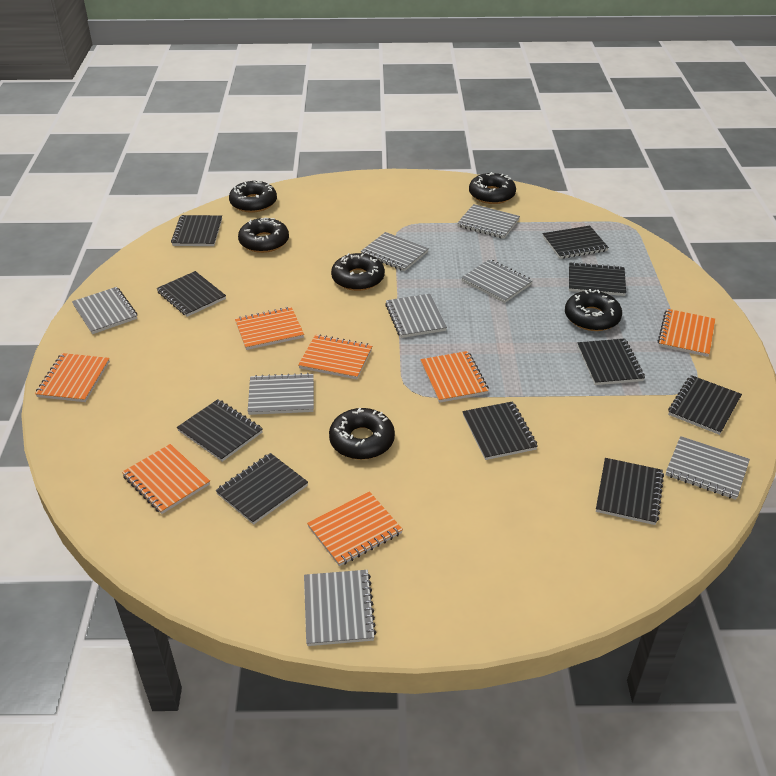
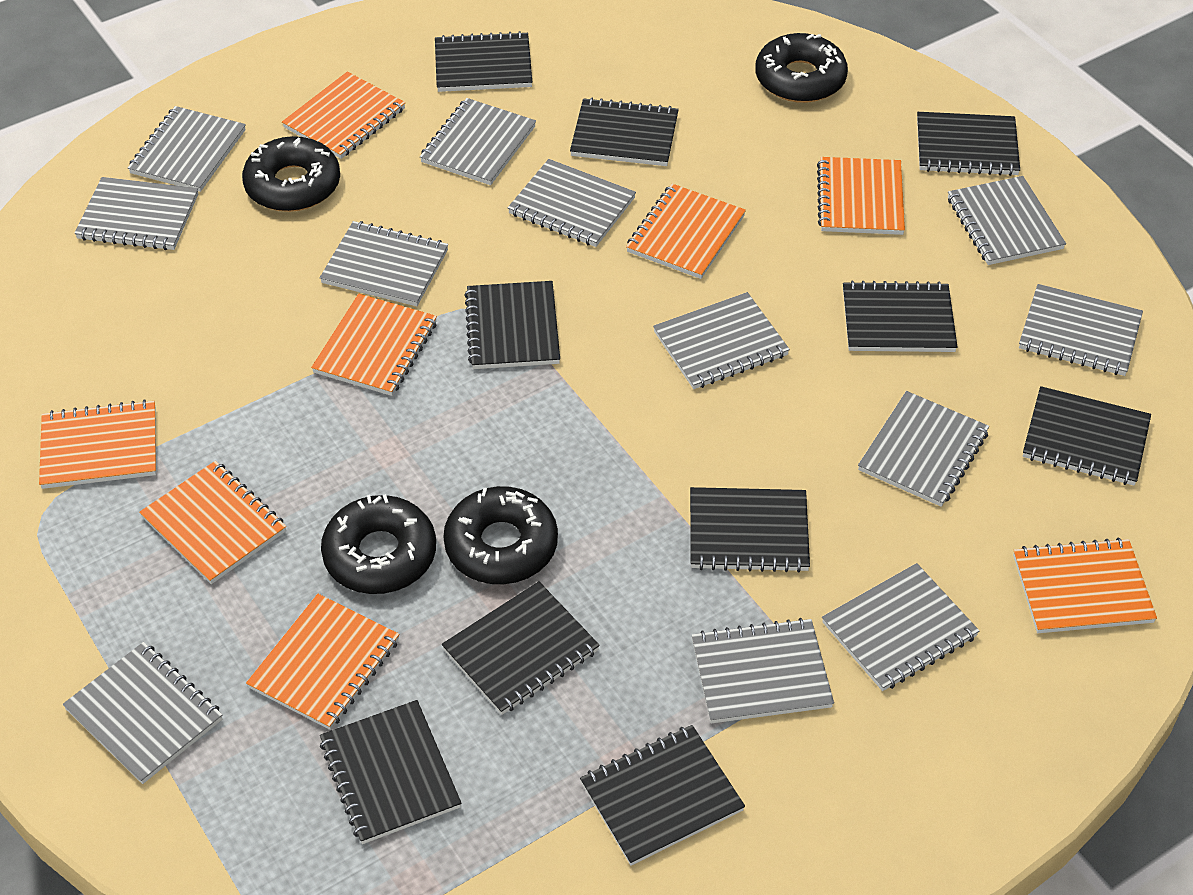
black donut: 6 -> 4
grey notebook: 8 -> 12
orange notebook: 7 -> 8

